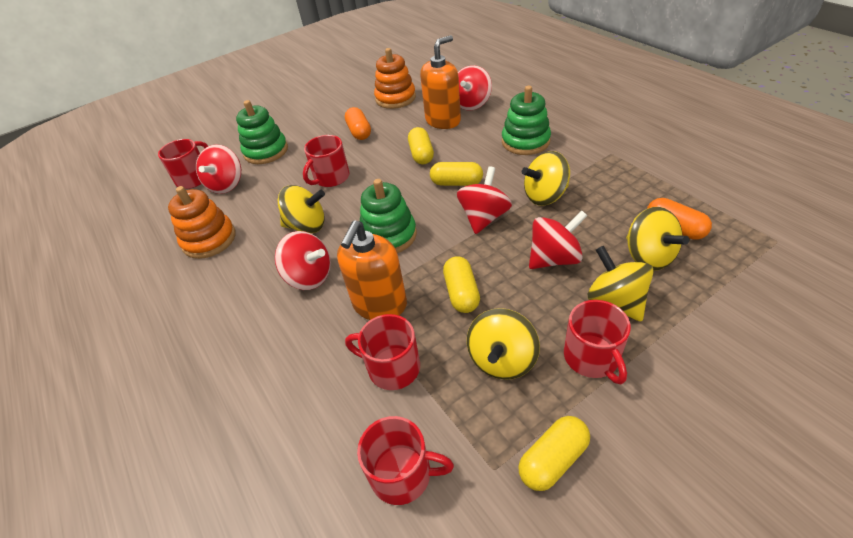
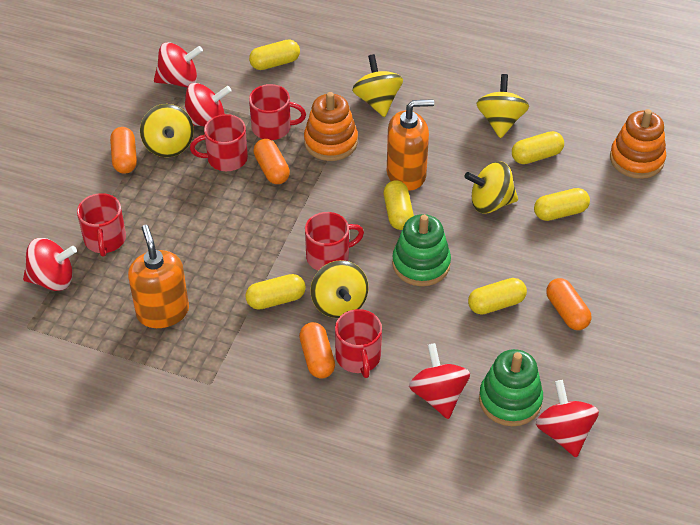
green stacking toy: 3 -> 2
orange capsule: 2 -> 4
yellow capsule: 4 -> 6

